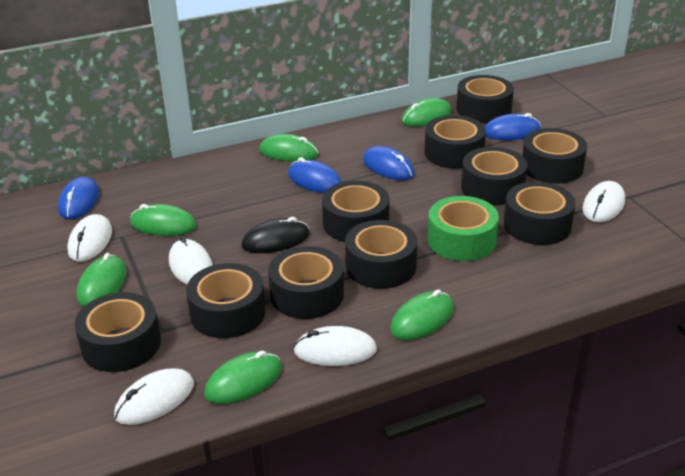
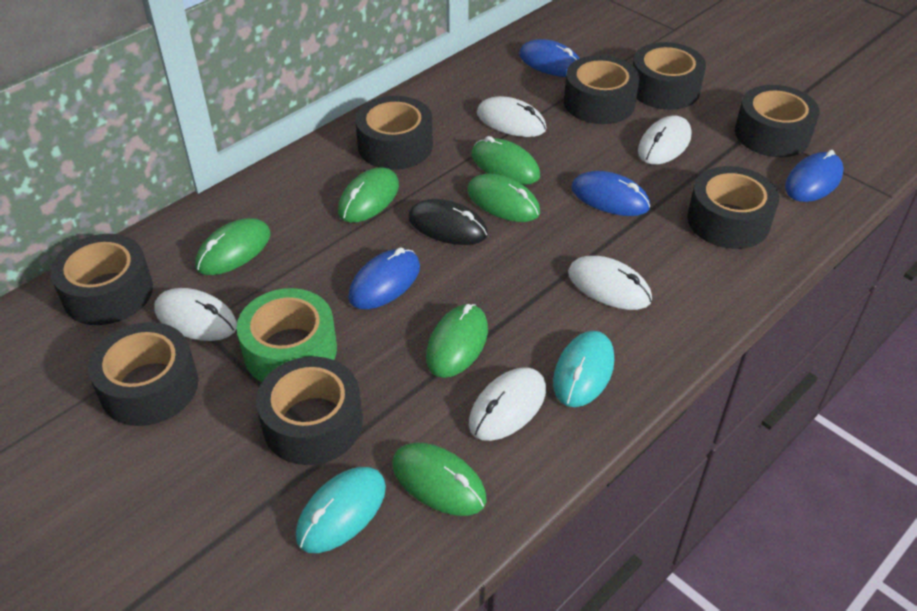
black tape: 10 -> 8
turquoise mouse: 0 -> 2

